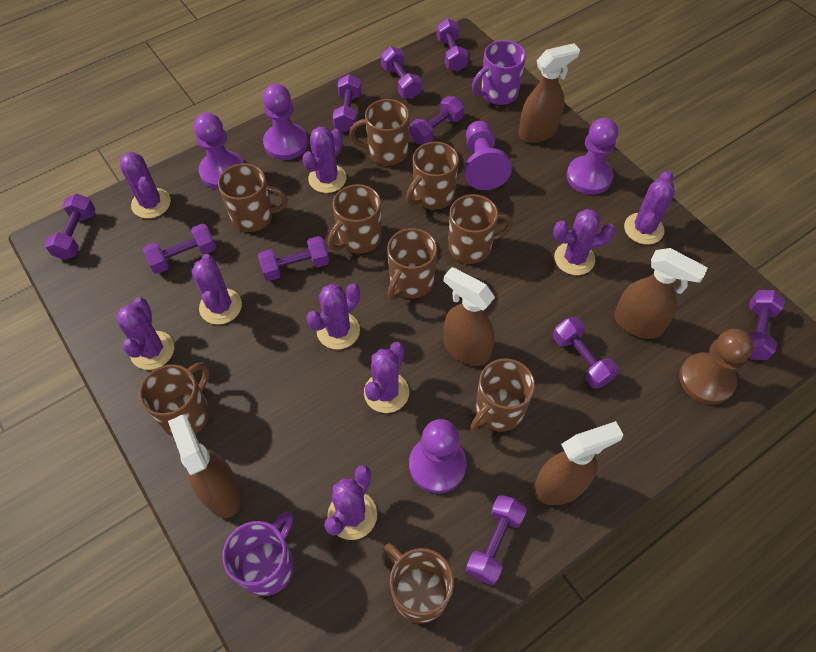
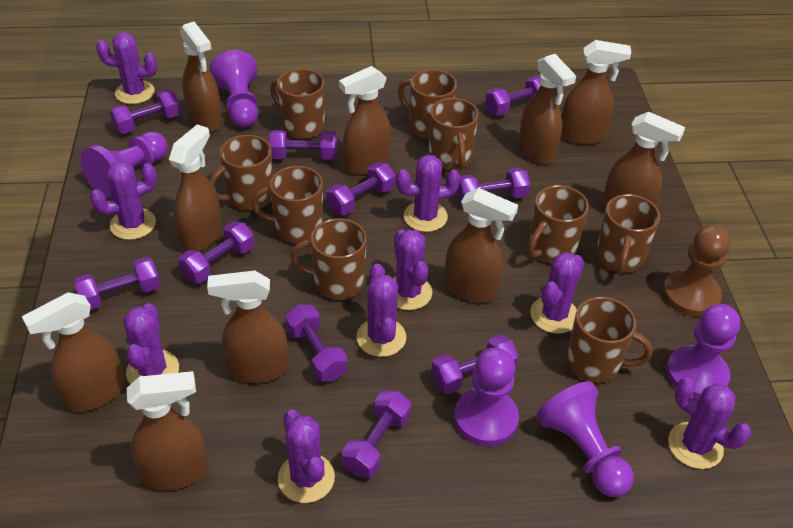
brown spray bottle: 5 -> 10
purple mug: 2 -> 0

